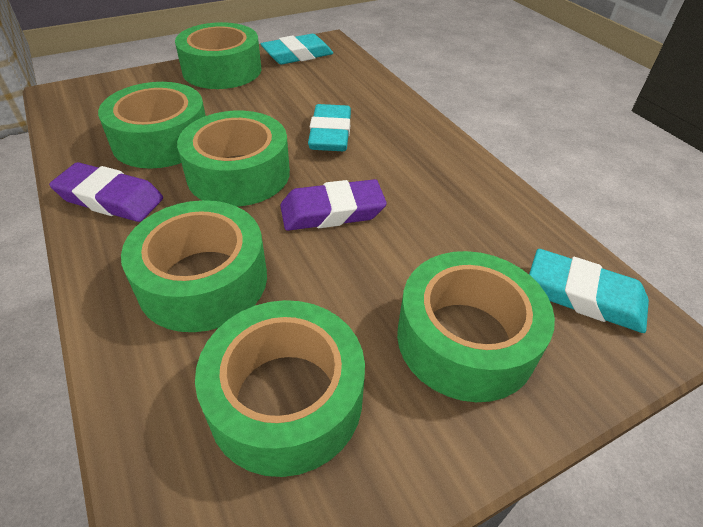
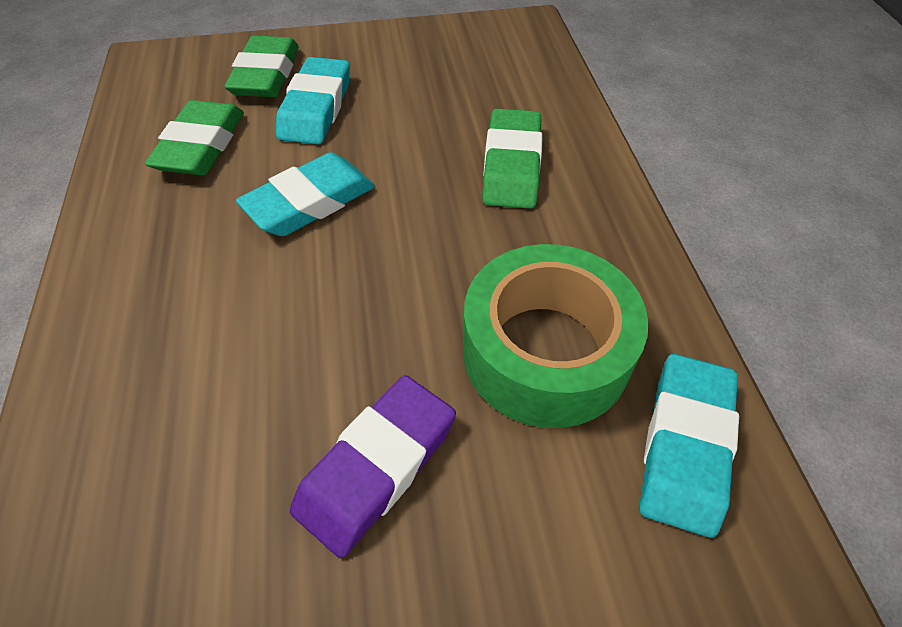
green eraser: 0 -> 3
green tape: 6 -> 1
purple eraser: 2 -> 1

